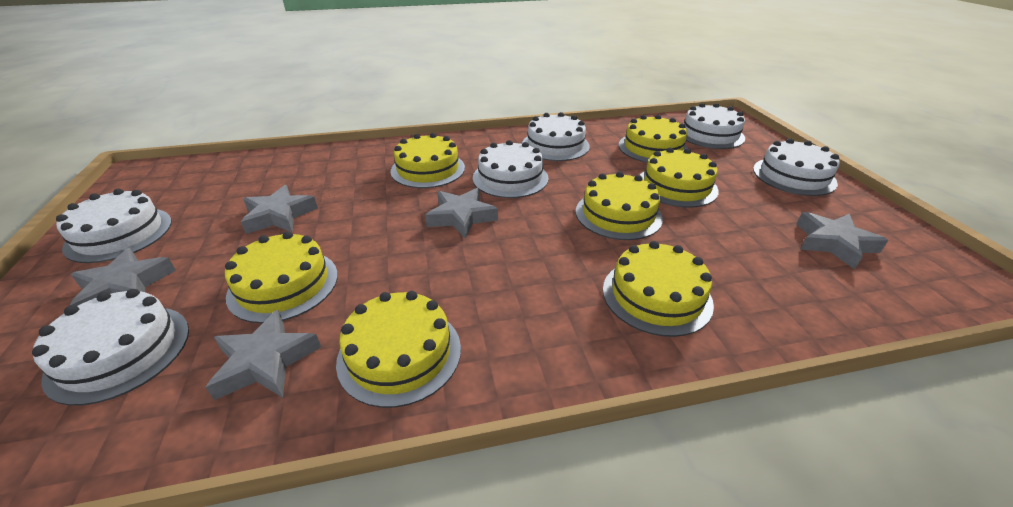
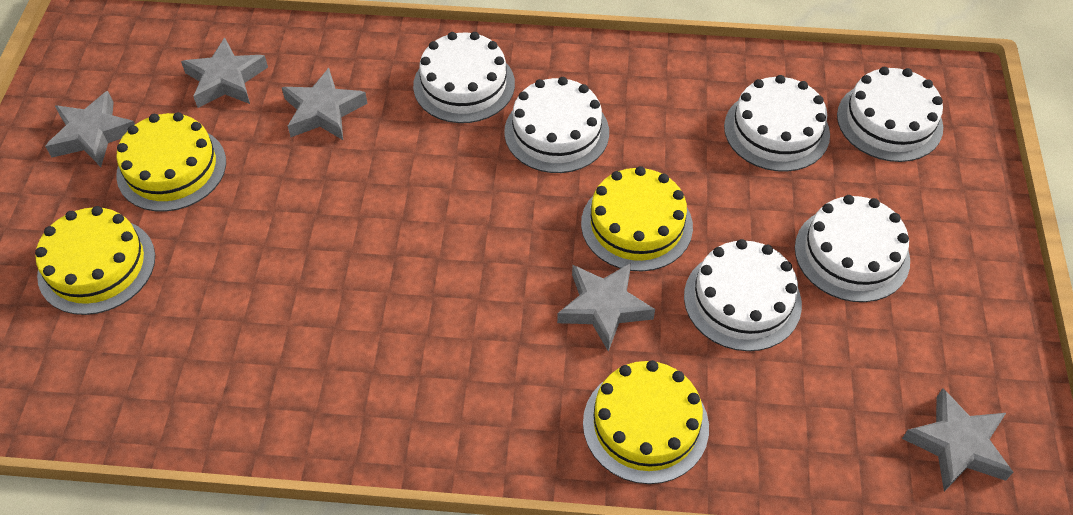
yellow cake: 7 -> 4

